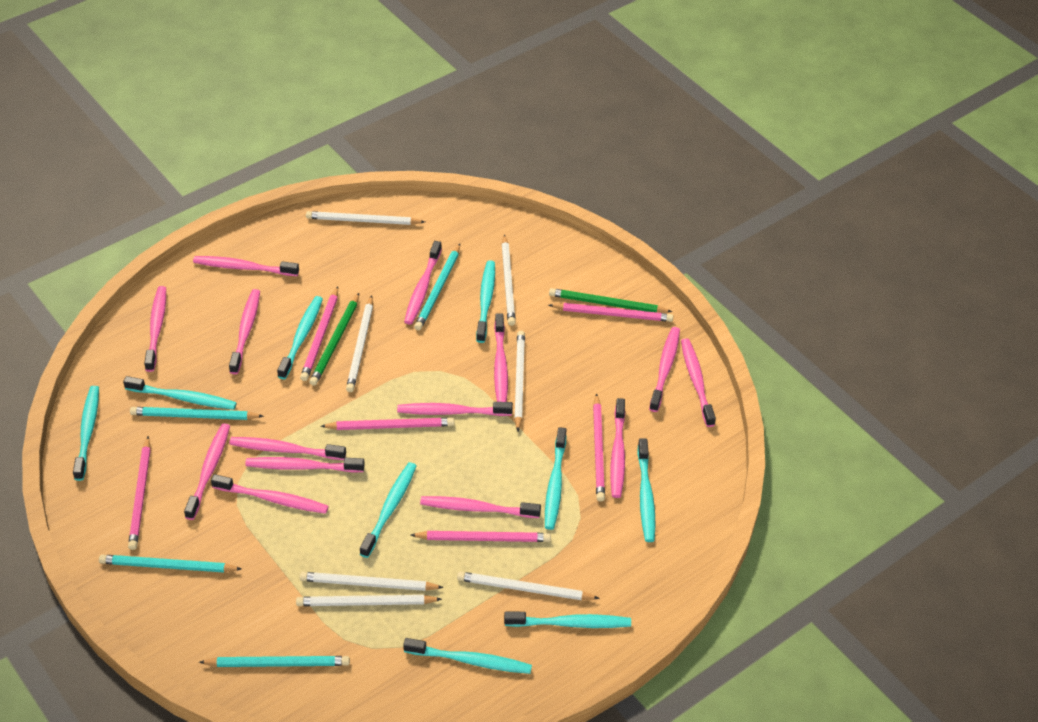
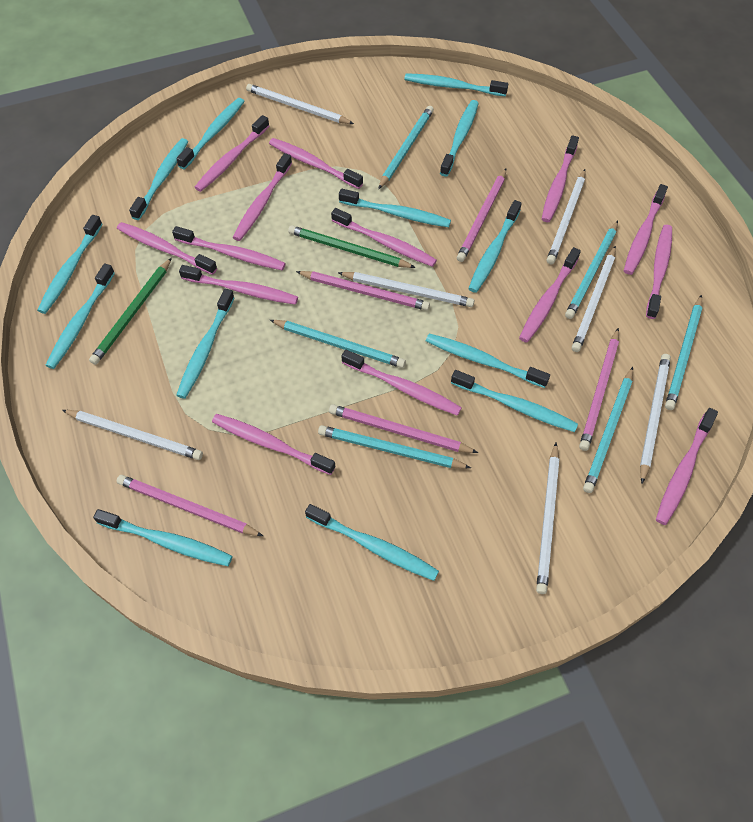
pink pencil: 6 -> 5
turquoise pencil: 4 -> 6
turquoise toothbrush: 9 -> 13

